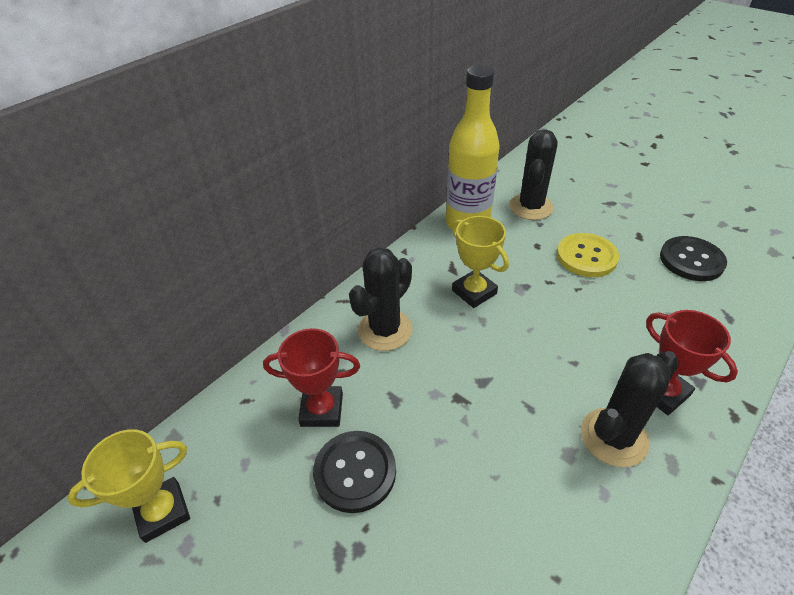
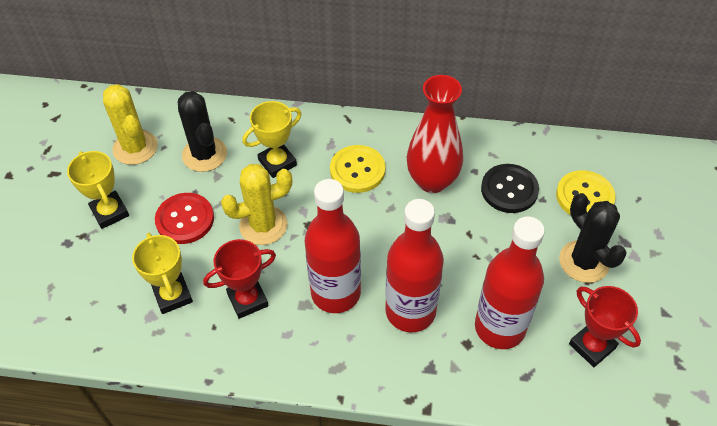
black button: 2 -> 1
black cactus: 3 -> 2
red bottle: 0 -> 3
red button: 0 -> 1
red vase: 0 -> 1
yellow bottle: 1 -> 0
yellow button: 1 -> 2
yellow cactus: 0 -> 2
yellow trophy: 2 -> 3

